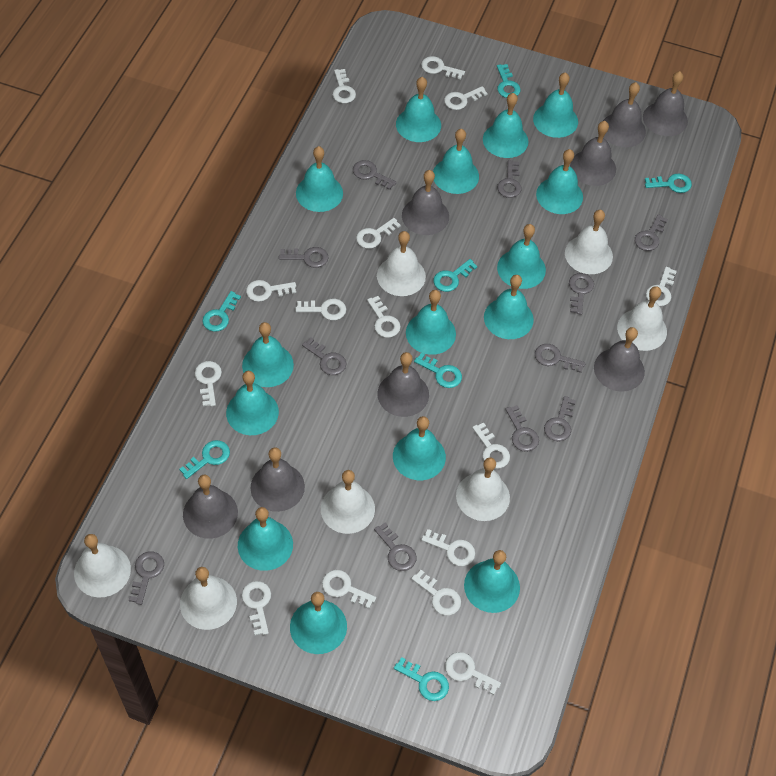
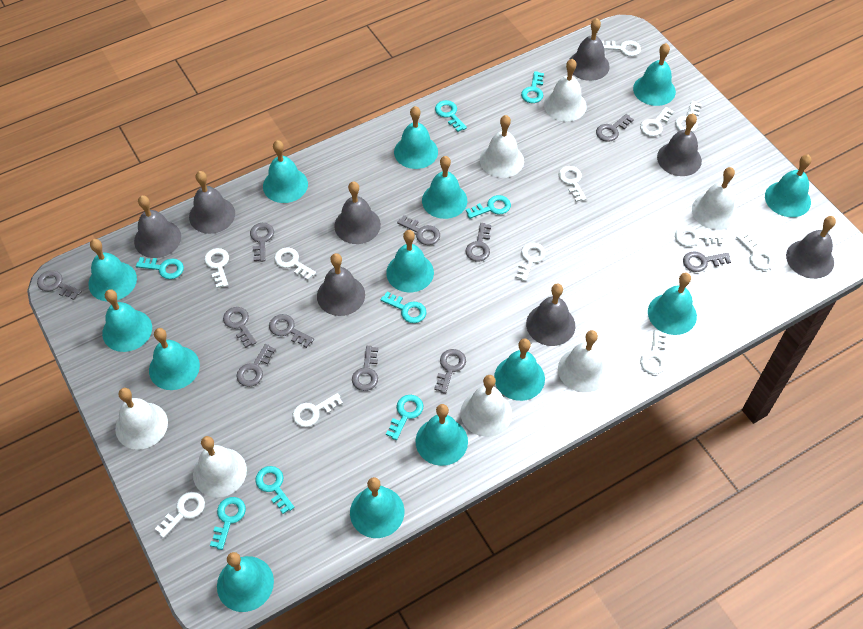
turquoise bell: 15 -> 14
turquoise key: 7 -> 8
white key: 15 -> 12

